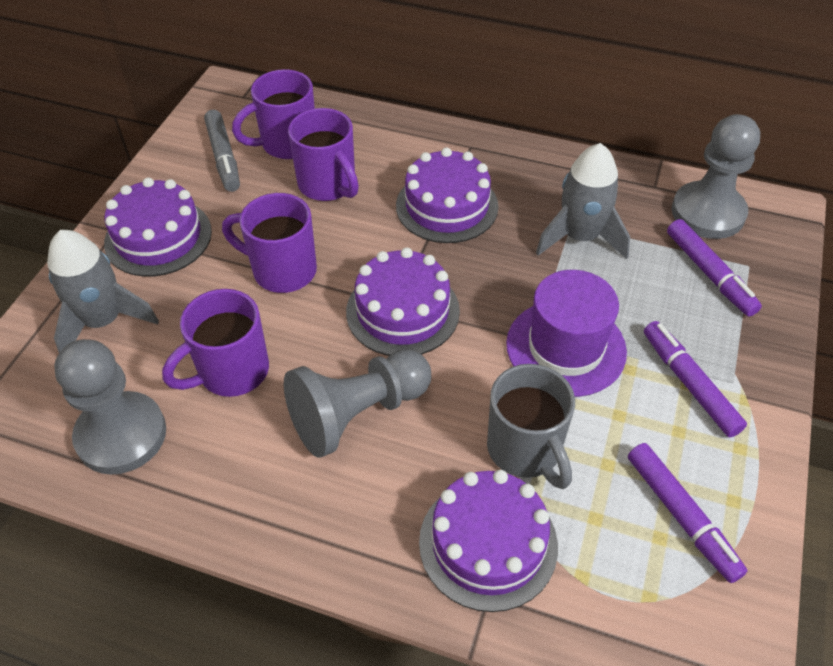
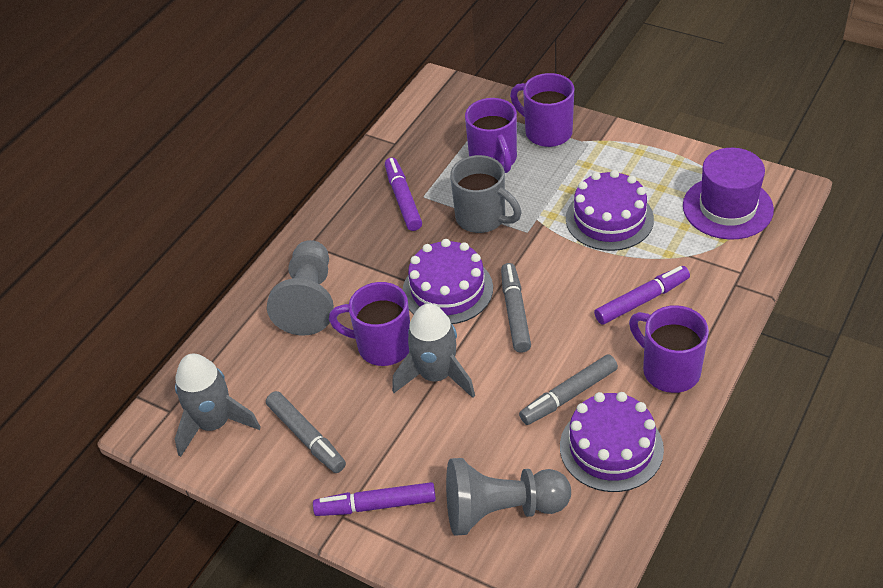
grey marker: 1 -> 3
grey pawn: 3 -> 2
purple cake: 4 -> 3

